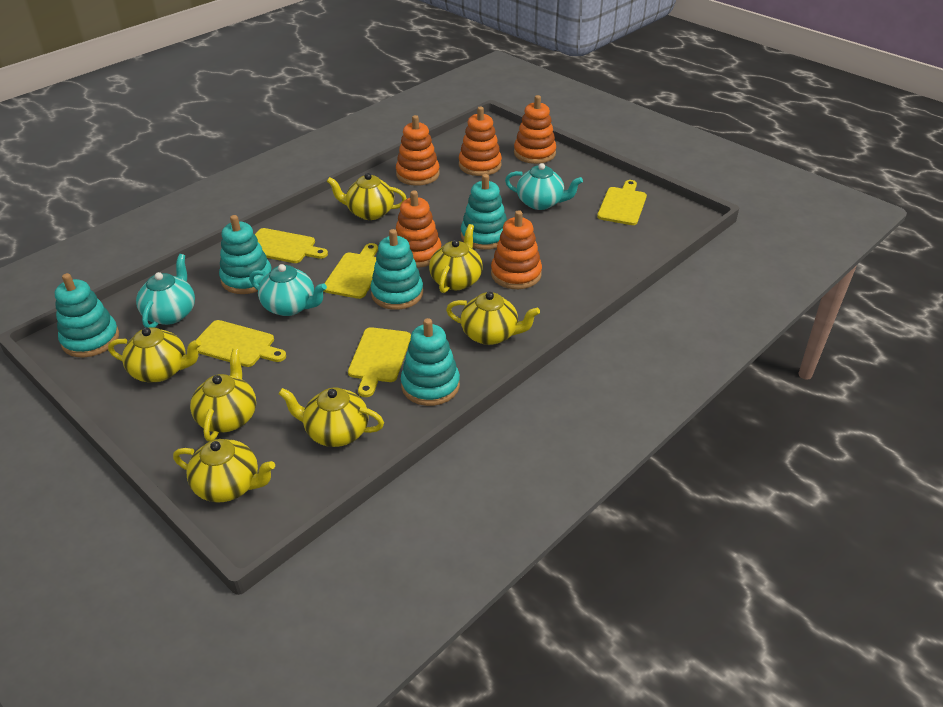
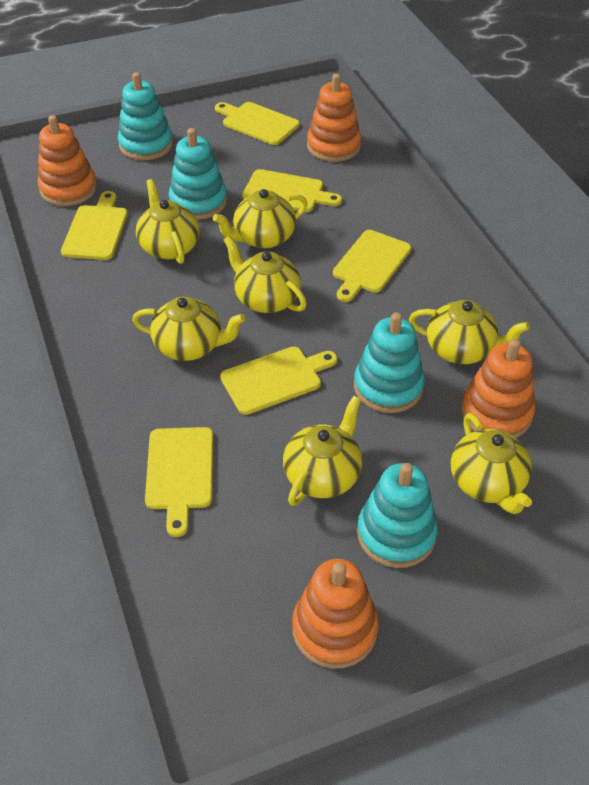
orange stacking toy: 5 -> 4
turquoise stacking toy: 5 -> 4
turquoise teapot: 3 -> 0
yellow cutting board: 5 -> 6

